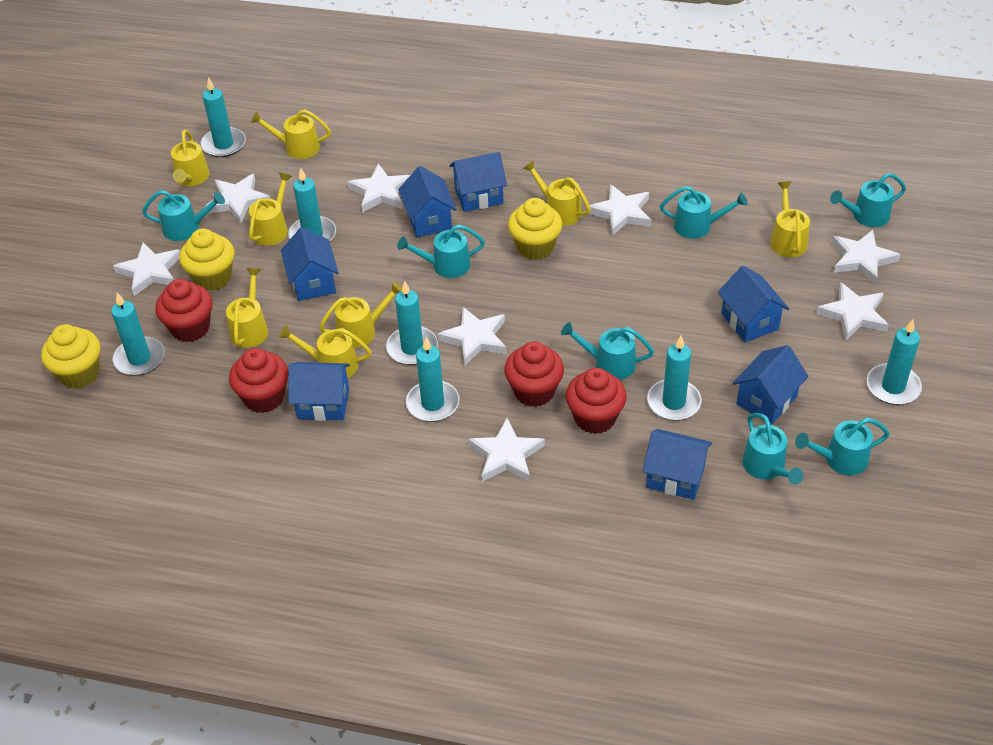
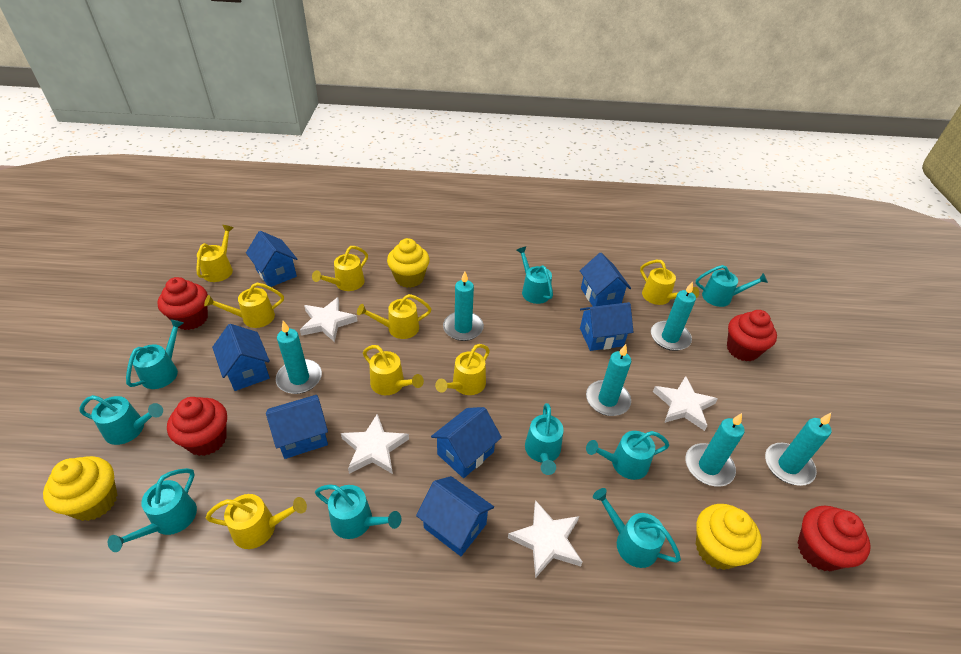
turquoise candle: 7 -> 6
turquoise watering can: 7 -> 9
white star: 8 -> 4

